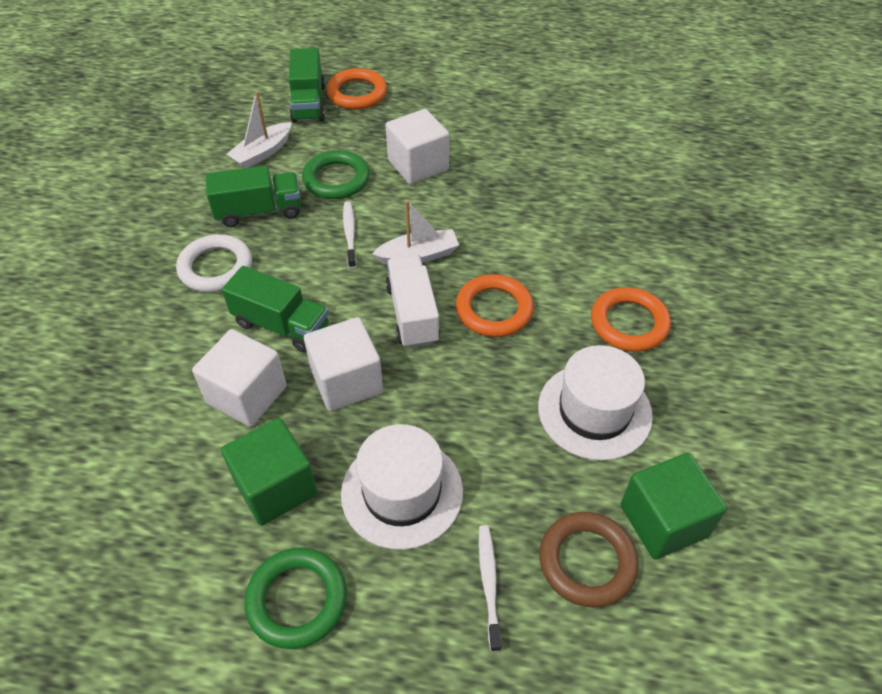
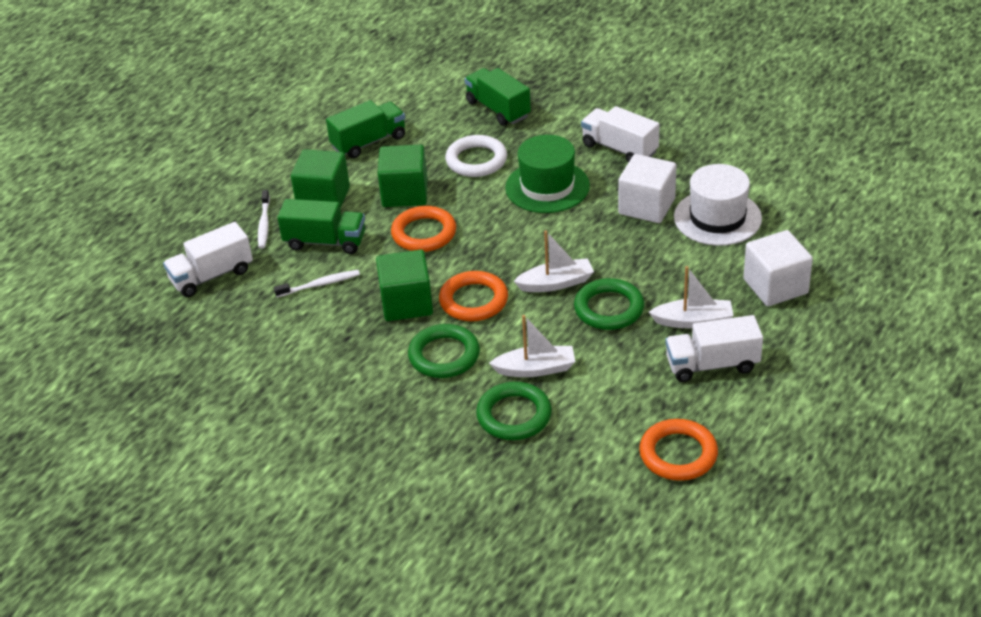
brown ring: 1 -> 0
green cube: 2 -> 3
green hat: 0 -> 1
green ring: 2 -> 3
white boat: 2 -> 3
white cube: 3 -> 2
white hat: 2 -> 1
white truck: 1 -> 3

